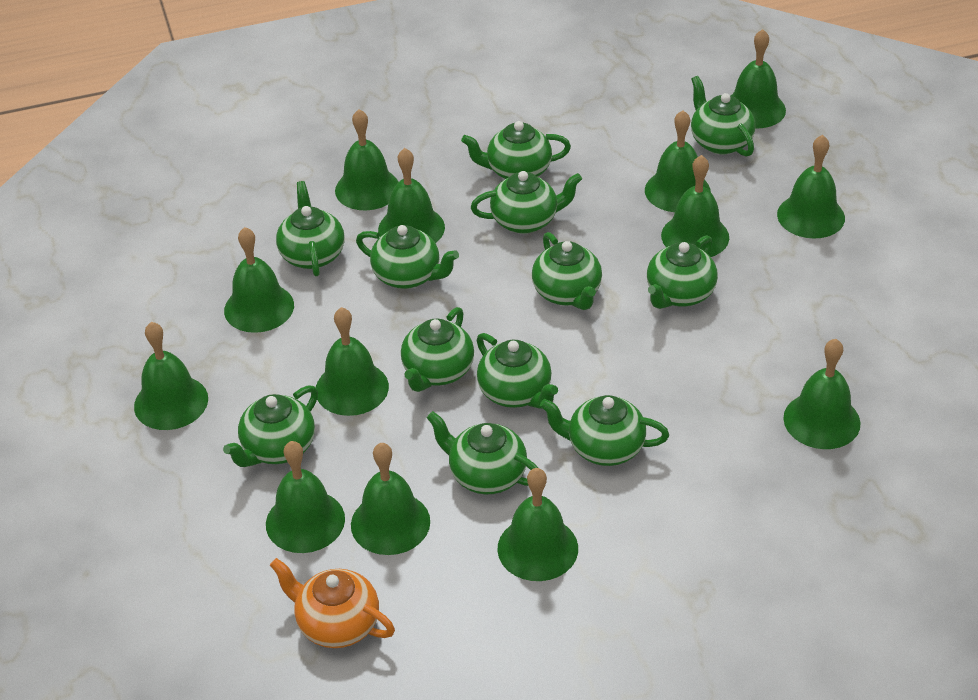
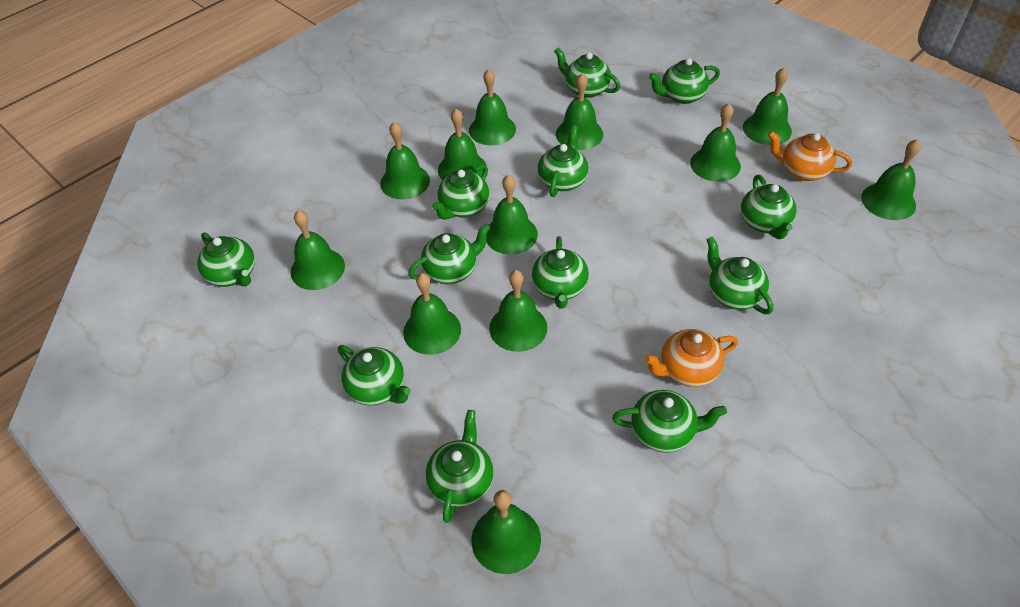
green bell: 13 -> 12
orange teapot: 1 -> 2

